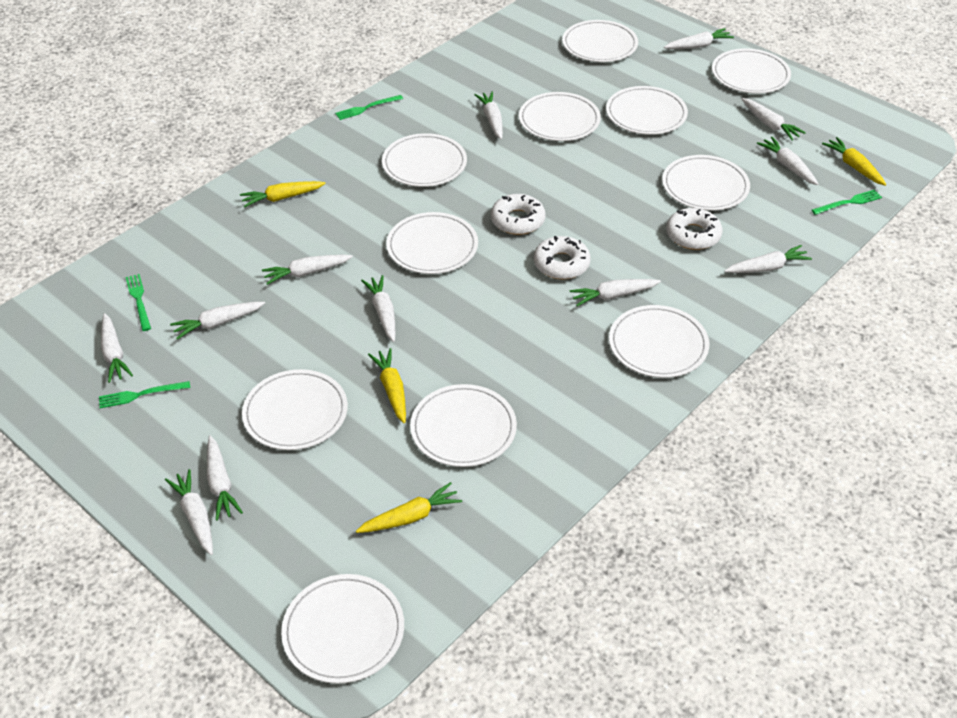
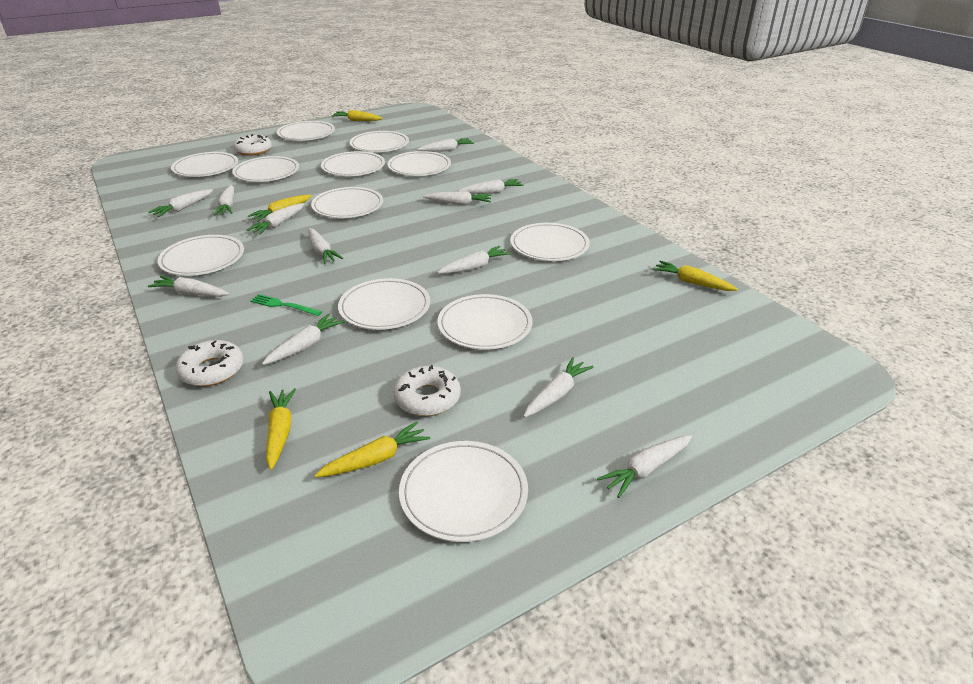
green fork: 4 -> 1
white plate: 11 -> 12
yellow carrot: 4 -> 5

